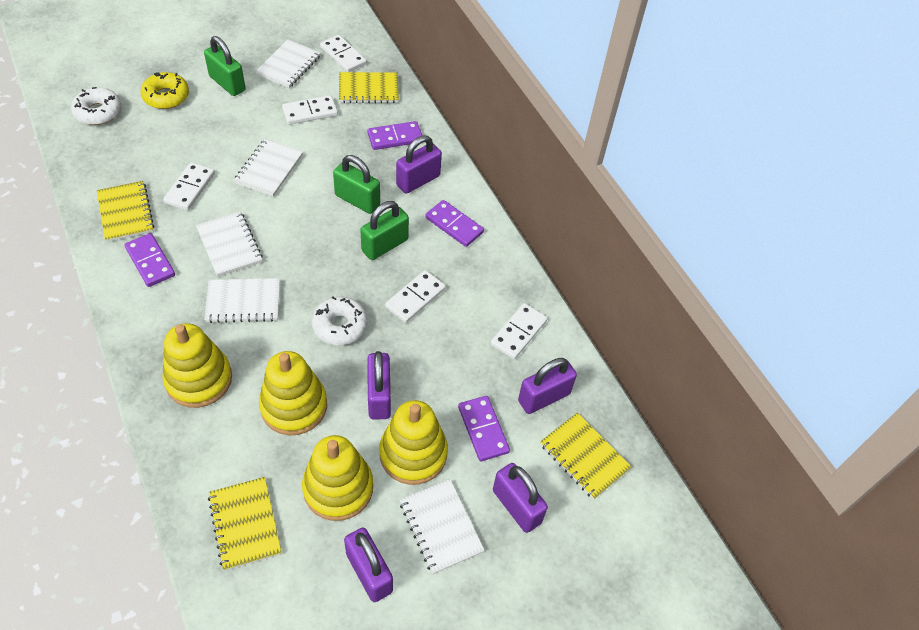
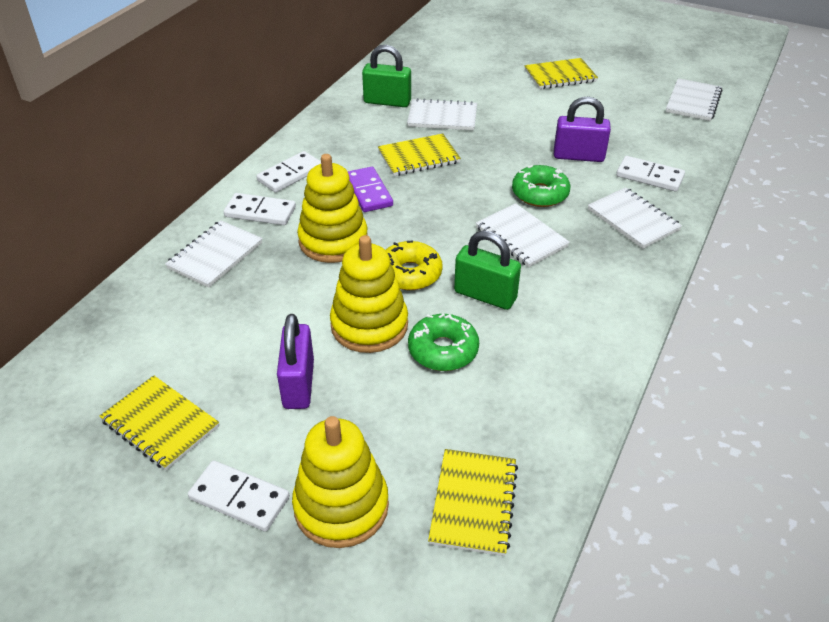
green donut: 0 -> 2
green padlock: 3 -> 2
purple domino: 4 -> 1
purple padlock: 5 -> 2
white domino: 5 -> 4
white donut: 2 -> 0
yellow stacking toy: 4 -> 3

